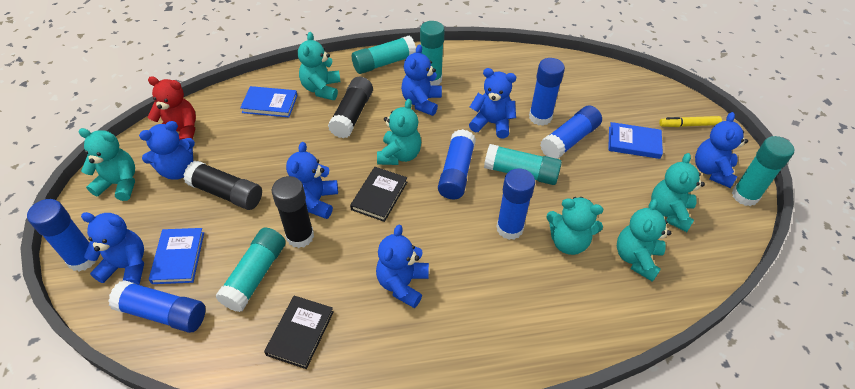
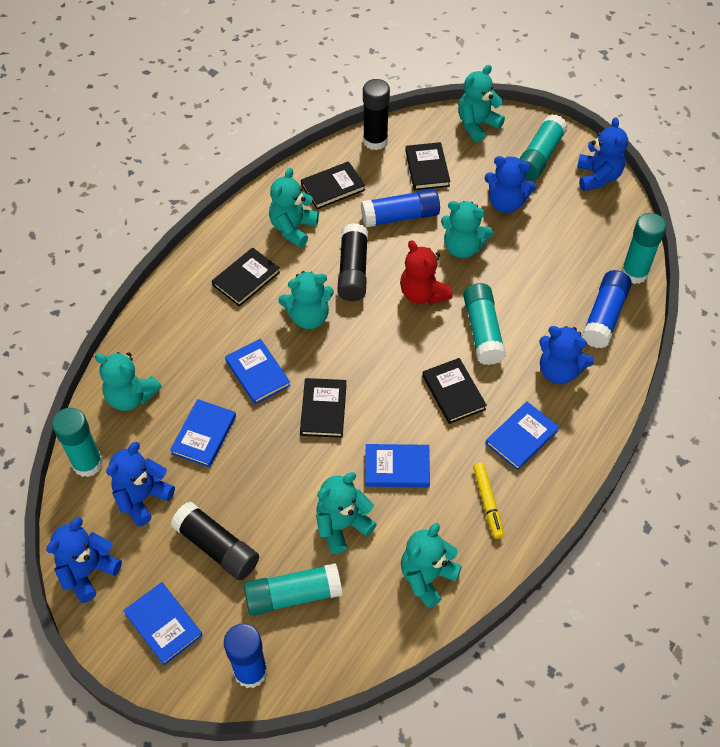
black book: 2 -> 5
blue book: 3 -> 5
blue glue stick: 6 -> 3
blue teddy bear: 7 -> 5
turquoise teddy bear: 6 -> 7

